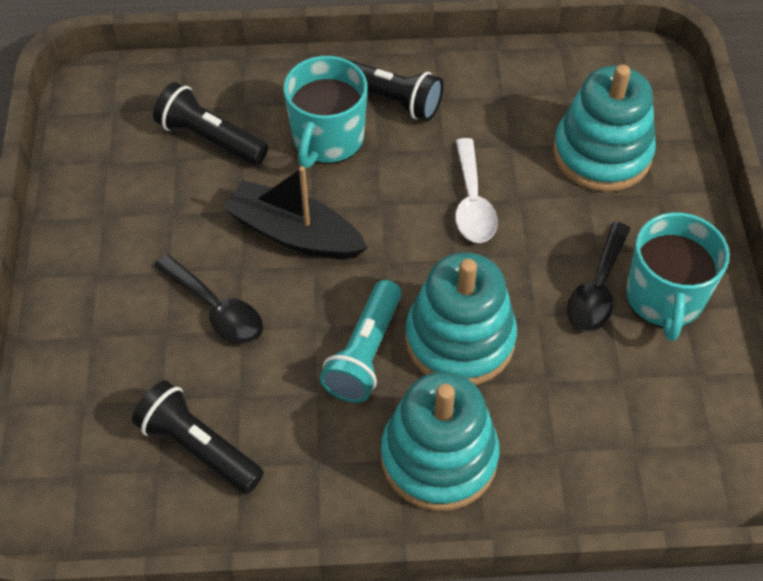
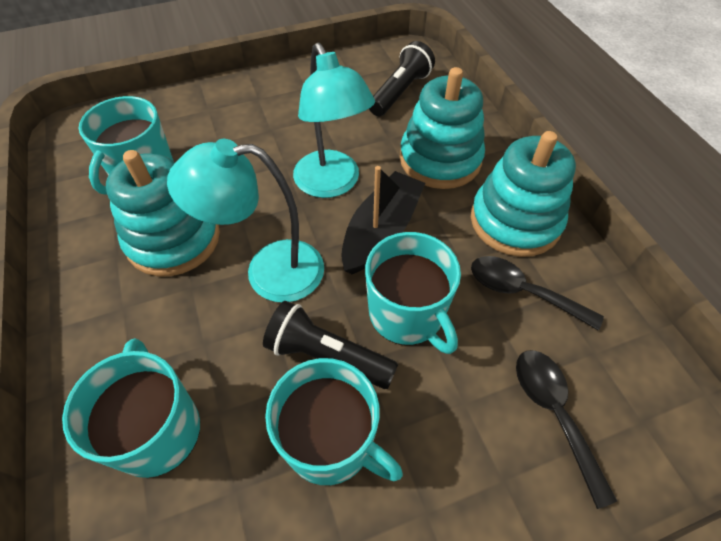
black flashlight: 3 -> 2
turquoise flashlight: 1 -> 0
turquoise lamp: 0 -> 2
turquoise mug: 2 -> 4
white spoon: 1 -> 0

